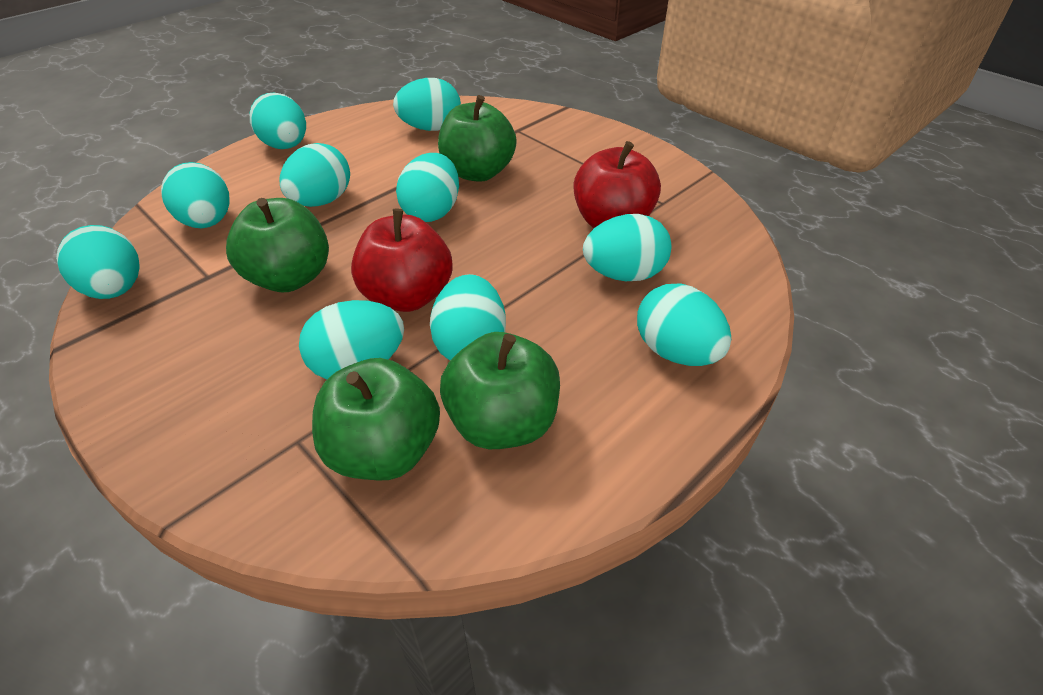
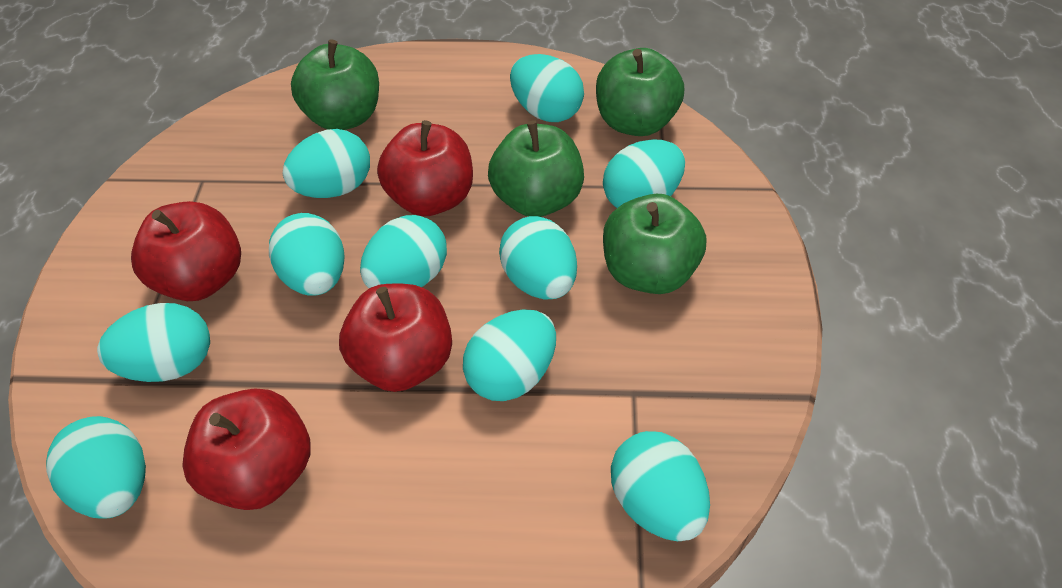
red apple: 2 -> 4

